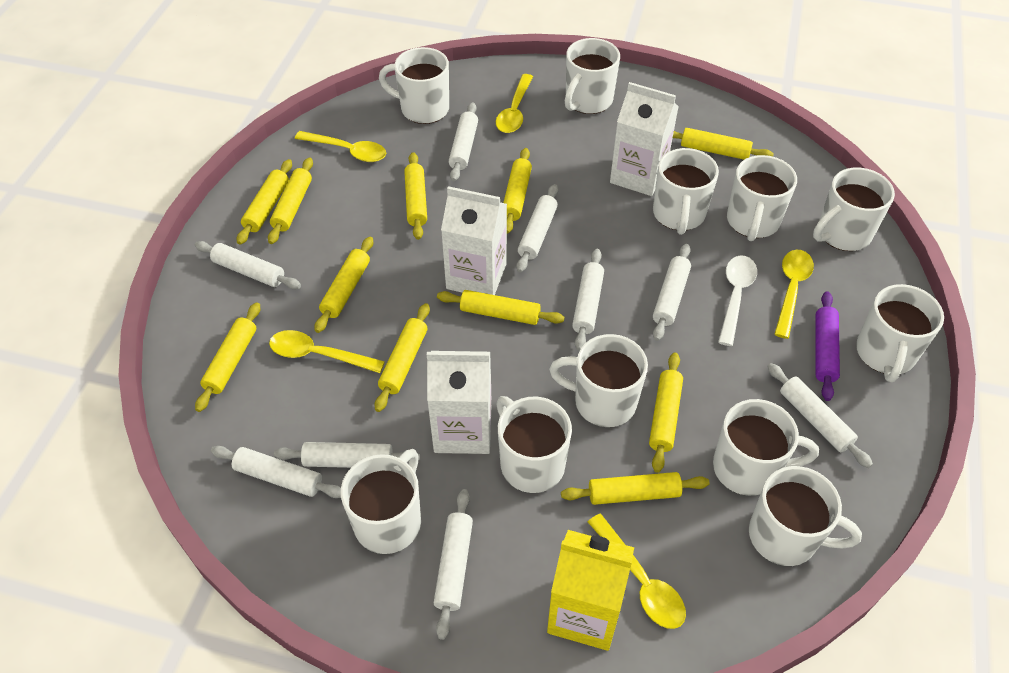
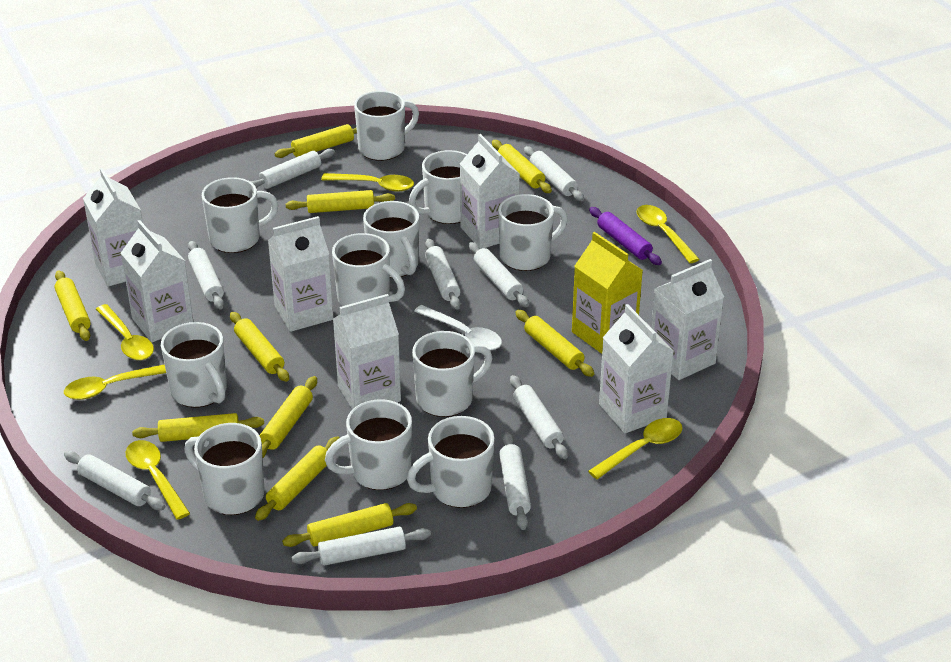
white carton: 3 -> 7
yellow rolling pin: 11 -> 10
yellow spoon: 5 -> 6

